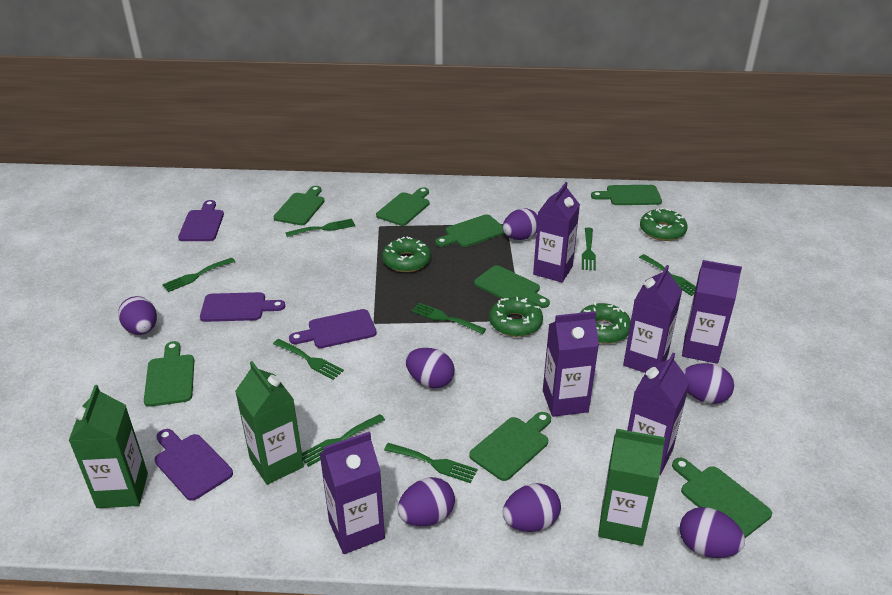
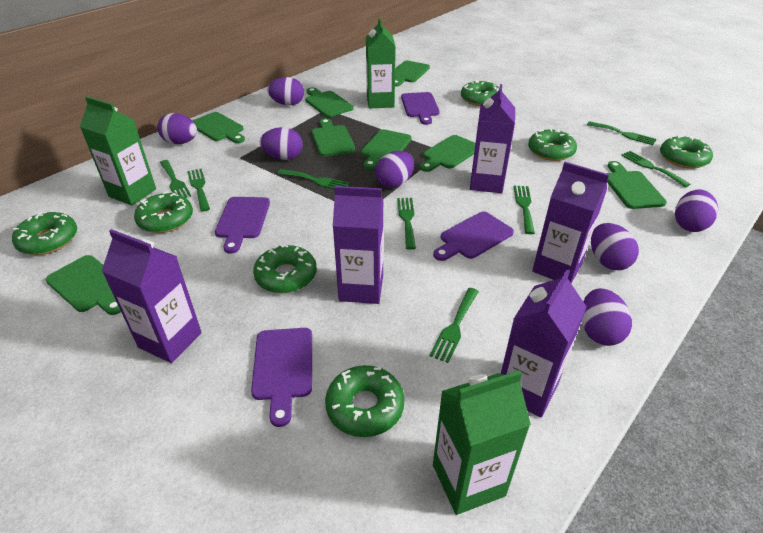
green donut: 4 -> 7
purple carton: 6 -> 5

